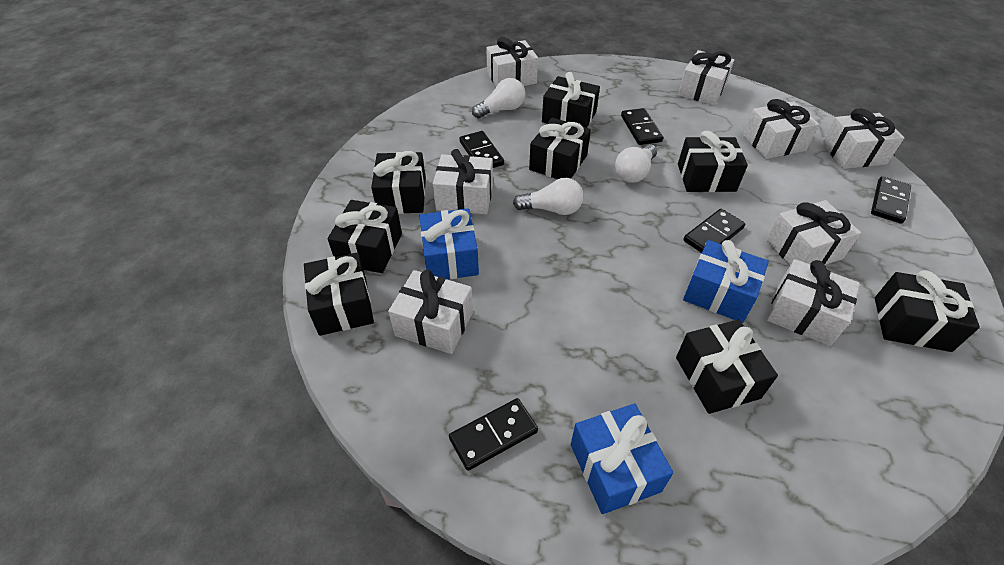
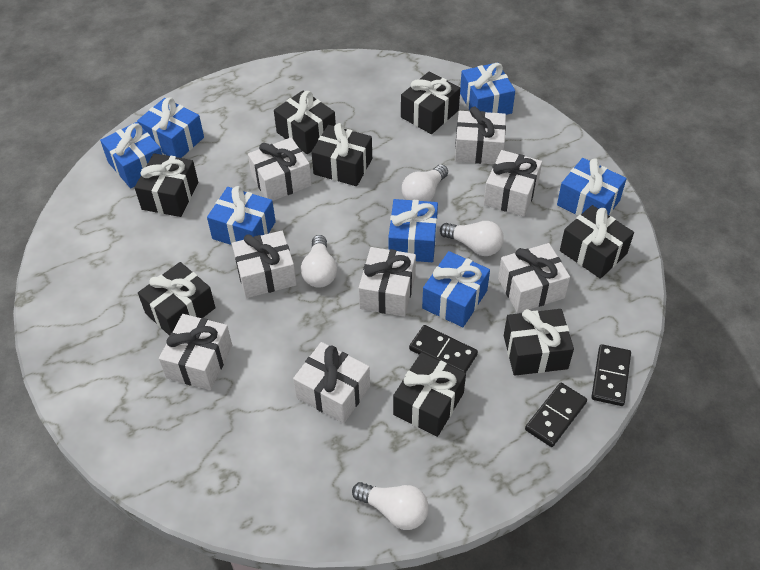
black domino: 5 -> 3
blue gift: 3 -> 7
white light bulb: 3 -> 4

